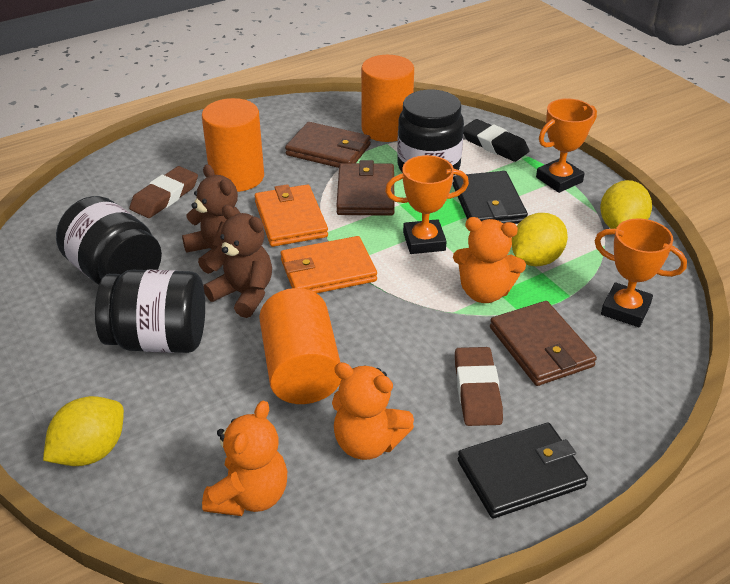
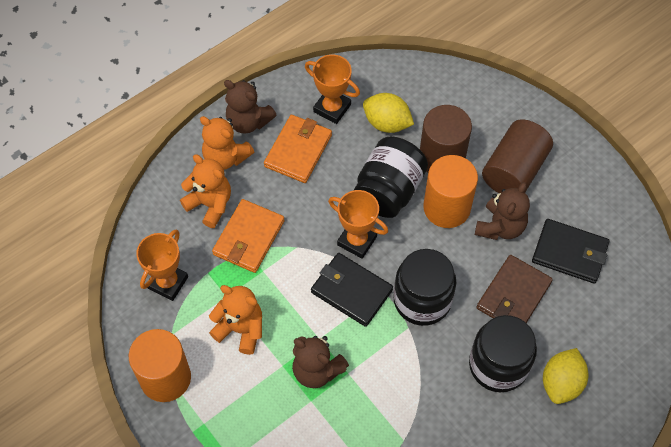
black eraser: 1 -> 0
brown cylinder: 0 -> 2
brown eraser: 2 -> 0
brown teddy bear: 2 -> 3
brown wallet: 3 -> 1
orange cylinder: 3 -> 2
yellow lemon: 3 -> 2

